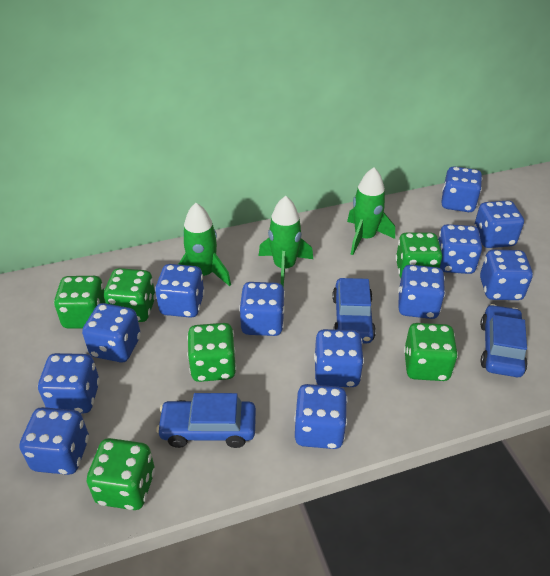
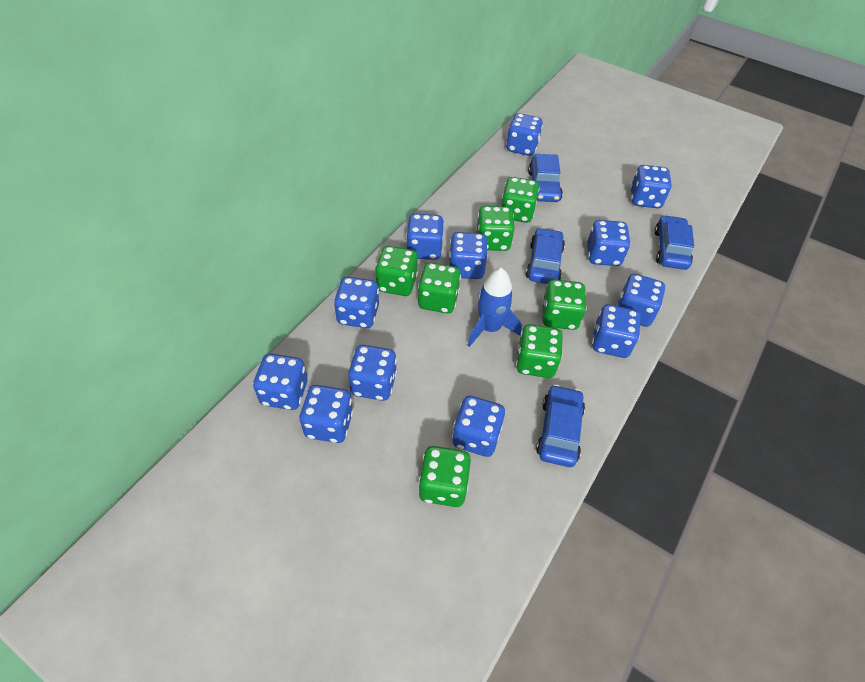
blue car: 3 -> 4
blue rocket: 0 -> 1
green dice: 6 -> 7
green rocket: 3 -> 0

